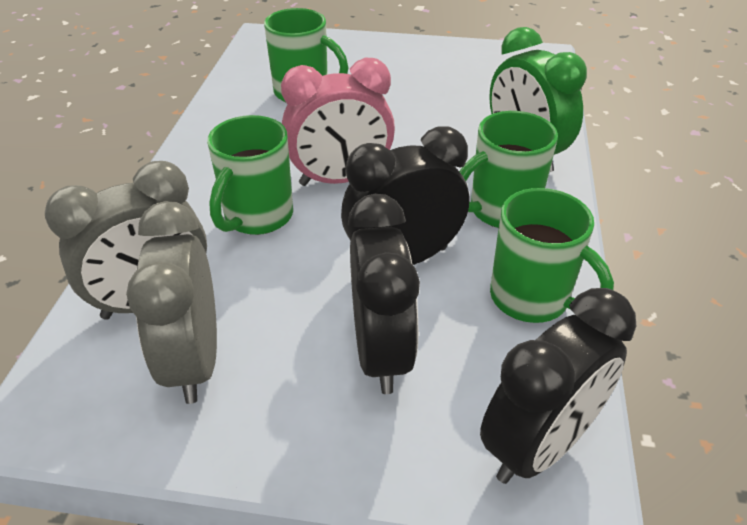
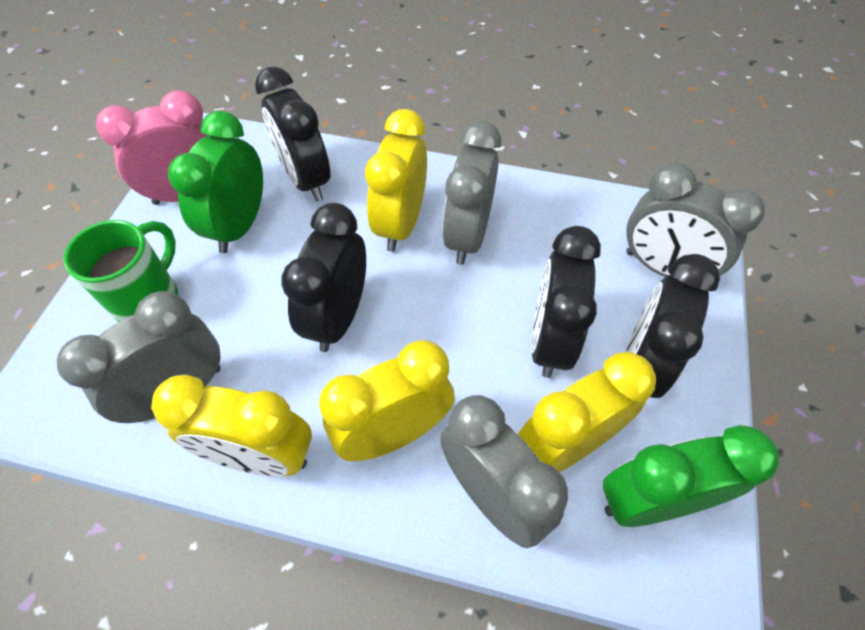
black clock: 3 -> 4
green clock: 1 -> 2
green mug: 4 -> 1
grey clock: 2 -> 4
yellow clock: 0 -> 4

